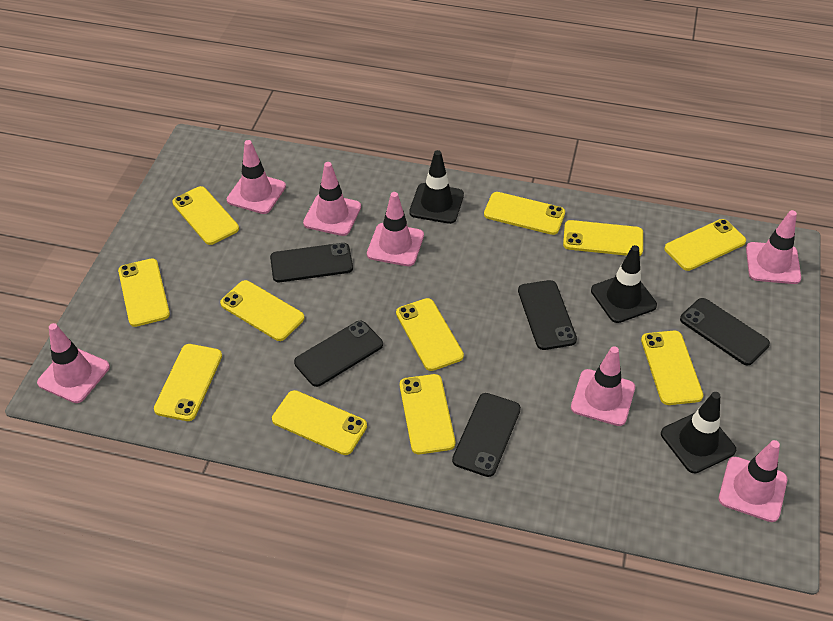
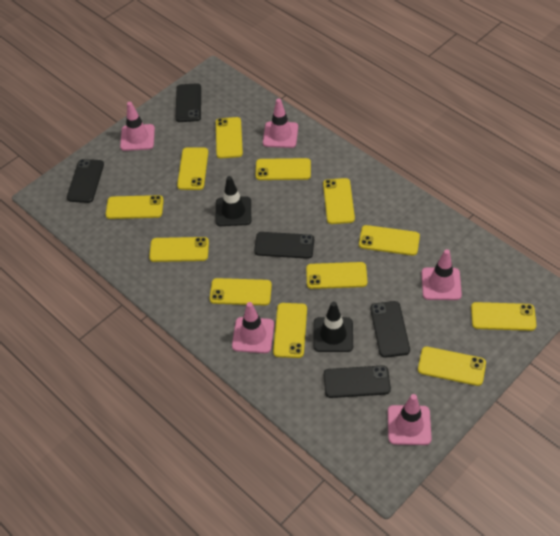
black traffic cone: 3 -> 2
pink traffic cone: 7 -> 5
yellow phone: 11 -> 12

